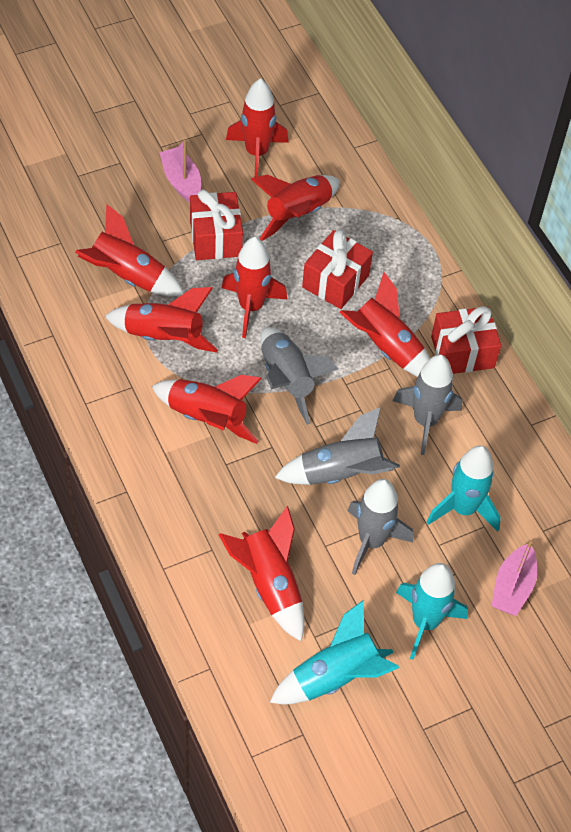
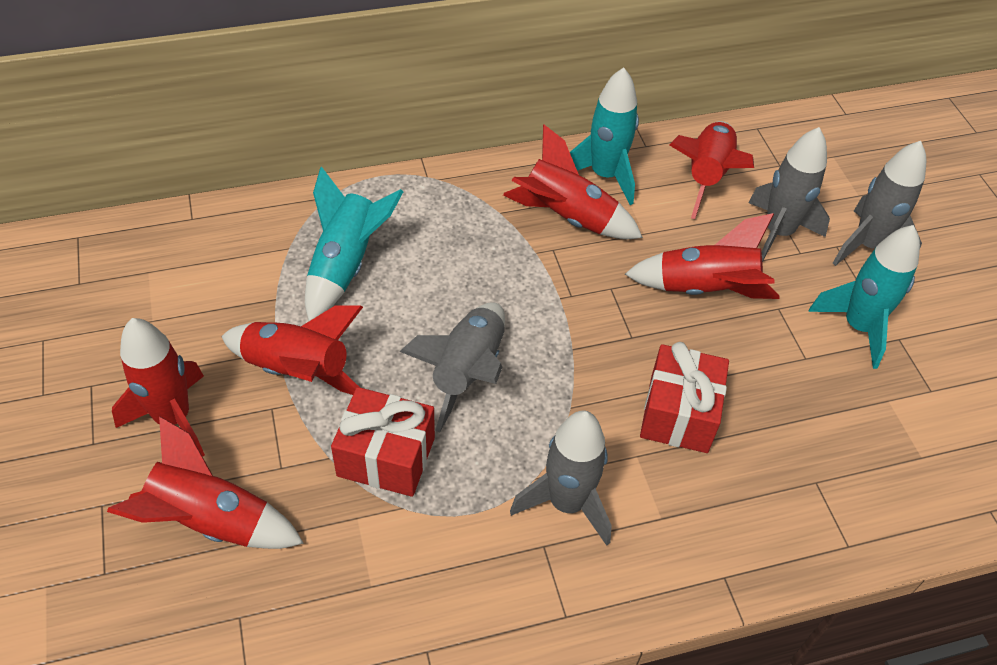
pink boat: 2 -> 0
red gift: 3 -> 2
red rocket: 8 -> 6

